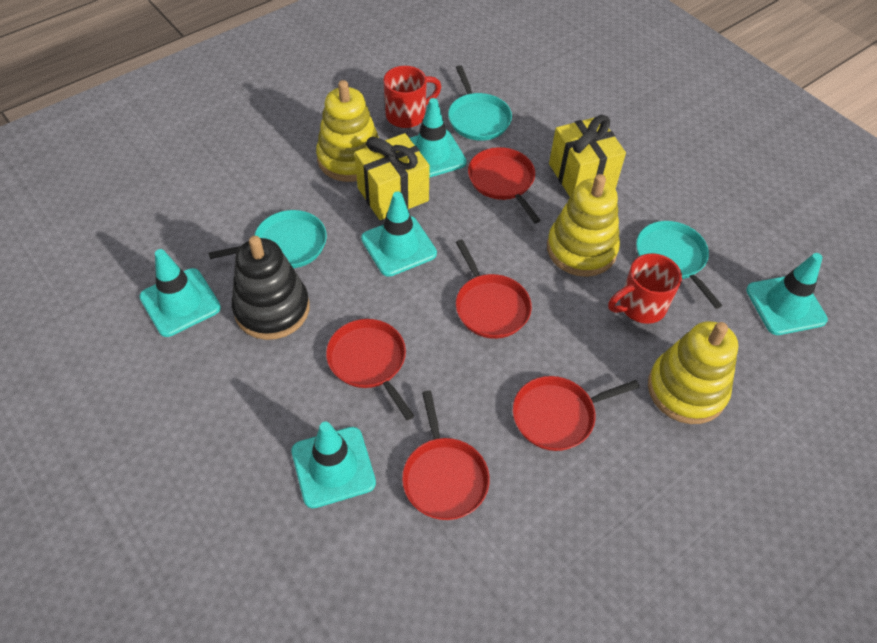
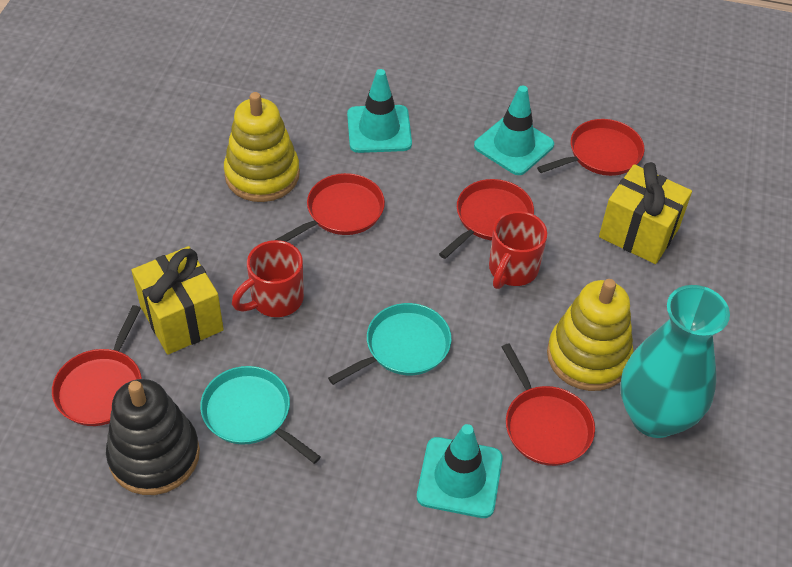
turquoise pan: 3 -> 2
turquoise traffic cone: 5 -> 3
turquoise vase: 0 -> 1
yellow stacking toy: 3 -> 2

